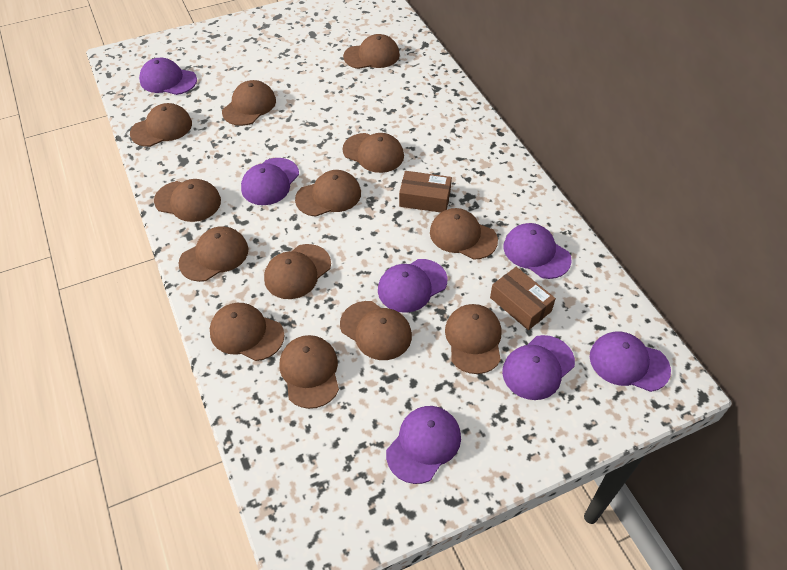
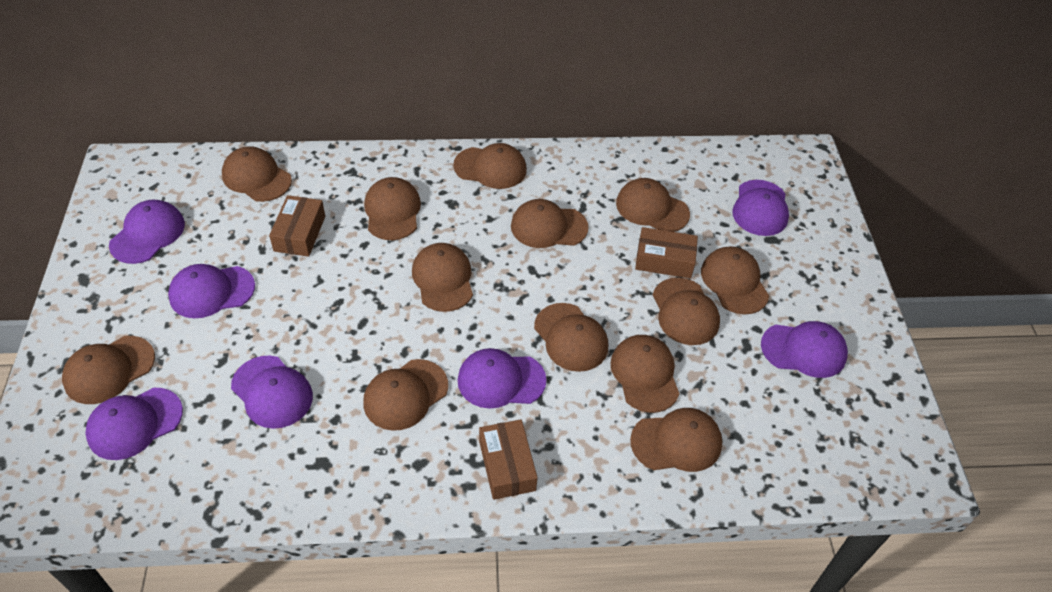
brown box: 2 -> 3

